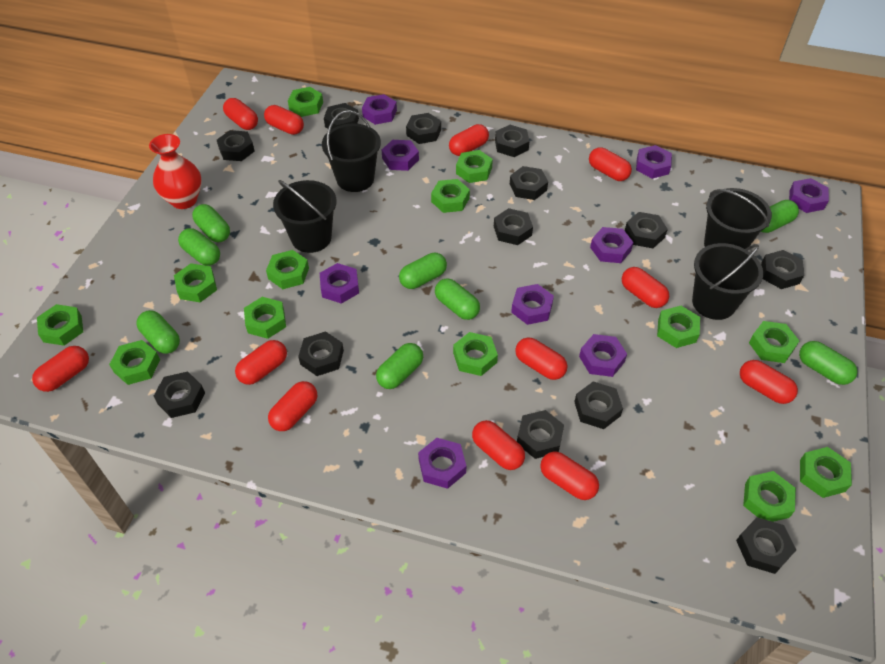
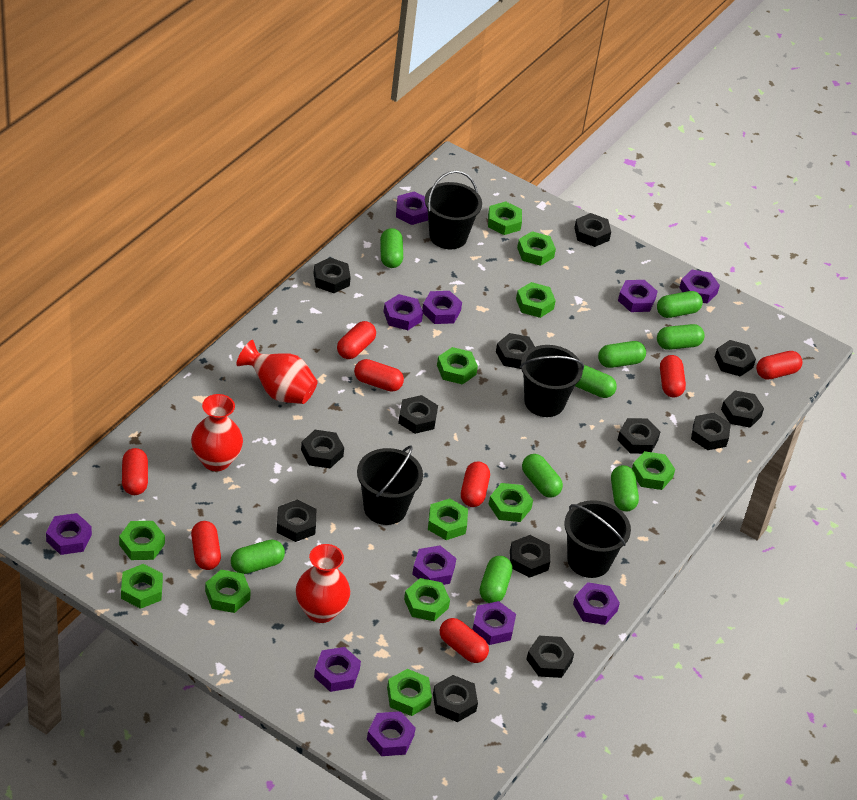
green capsule: 8 -> 9
green nut: 13 -> 12
purple nut: 9 -> 11
red capsule: 12 -> 8
red vase: 1 -> 3

